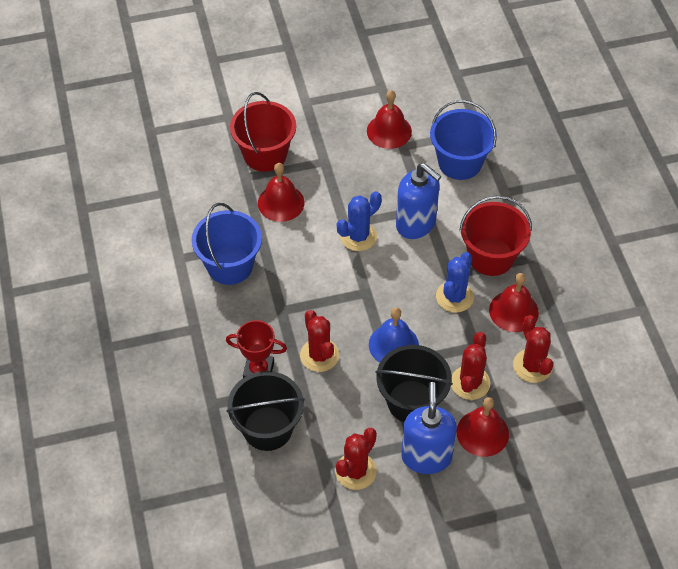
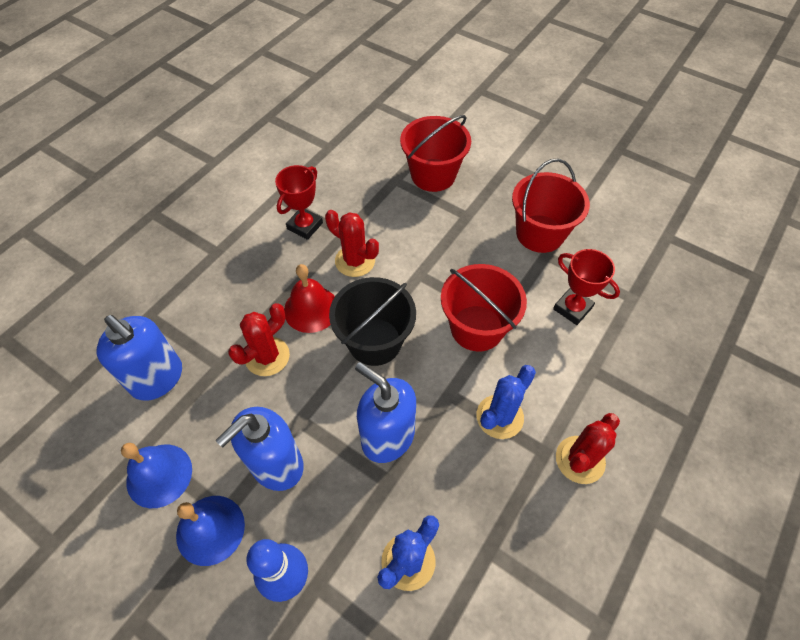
black bucket: 2 -> 1
blue bell: 1 -> 2
blue bowling pin: 0 -> 1
blue bucket: 2 -> 0
blue soap dispenser: 2 -> 3
red bell: 4 -> 1
red bucket: 2 -> 3
red cactus: 4 -> 3
red trophy: 1 -> 2

